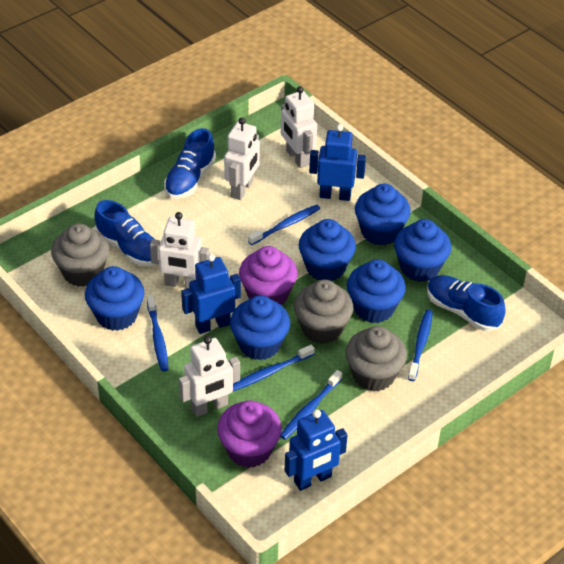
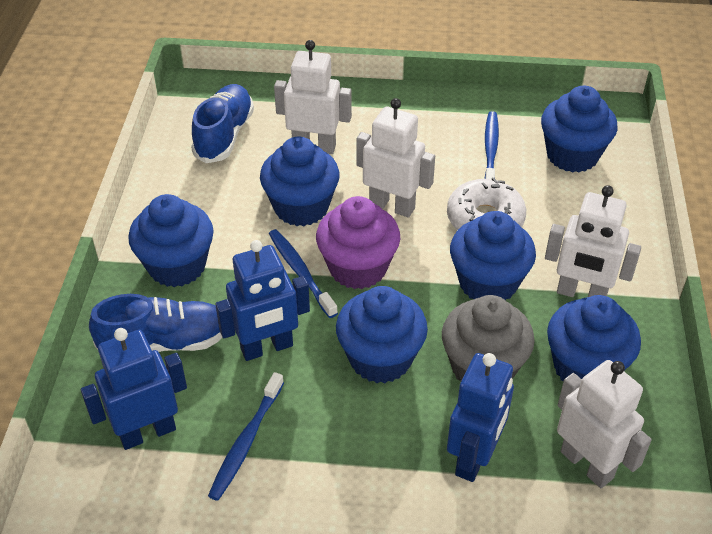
blue shoe: 3 -> 2
blue toothbrush: 5 -> 3
grey cupcake: 3 -> 1
purple cupcake: 2 -> 1
white donut: 0 -> 1

